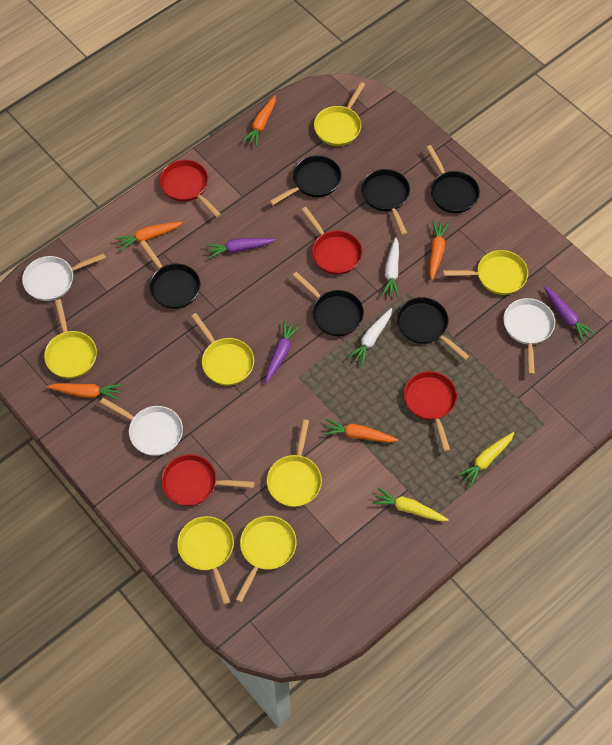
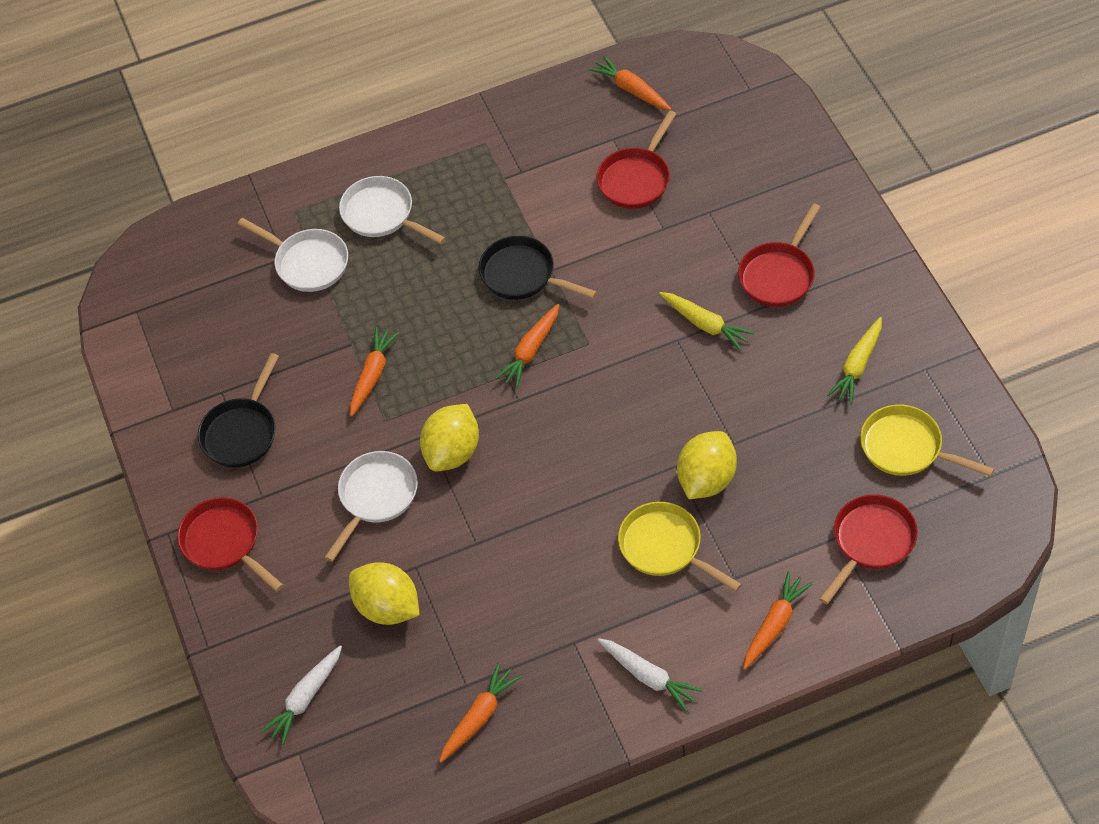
black pan: 6 -> 2
purple carrot: 3 -> 0
yellow lemon: 0 -> 3
yellow pan: 7 -> 2

